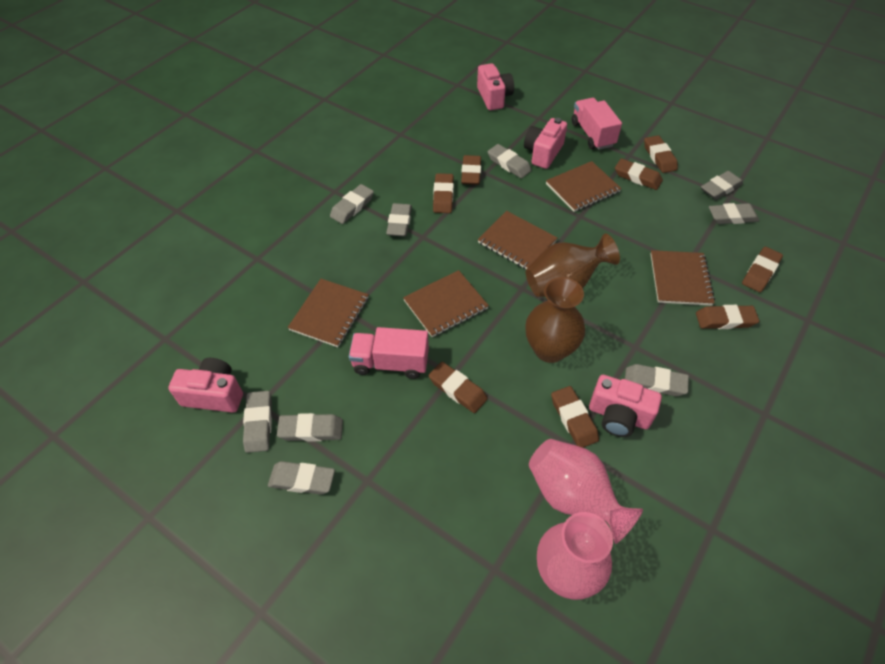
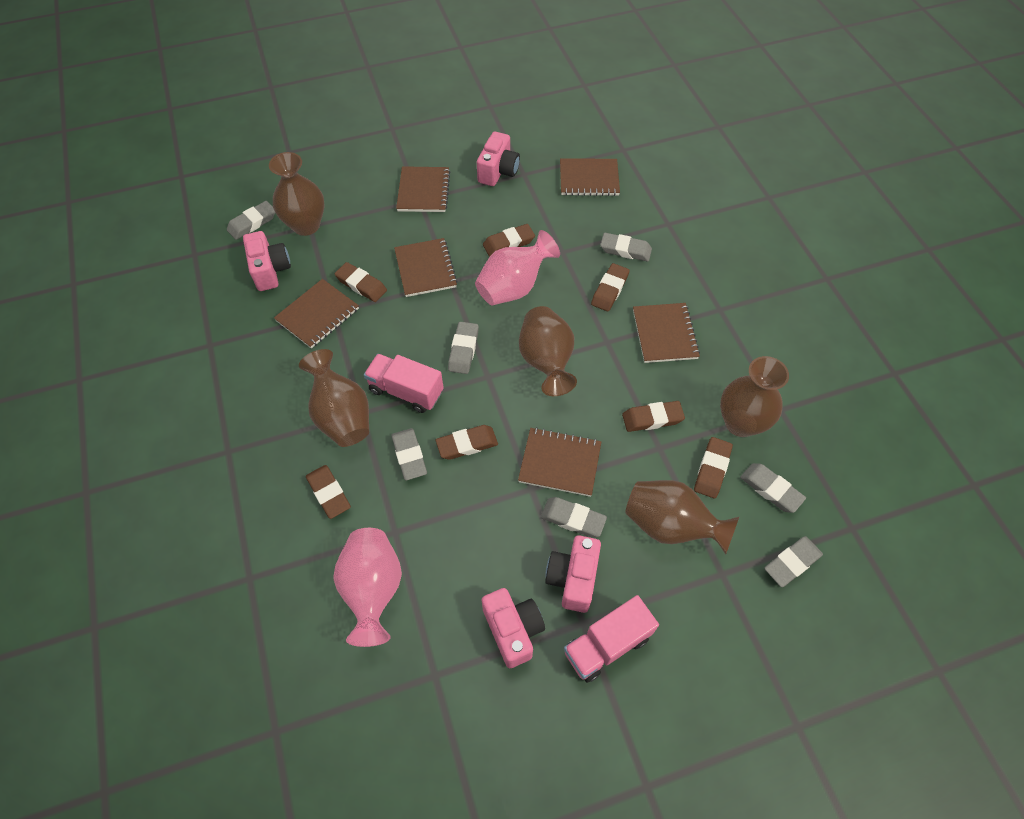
brown eraser: 8 -> 7
brown notebook: 5 -> 6
brown vase: 2 -> 5
grey eraser: 9 -> 7

